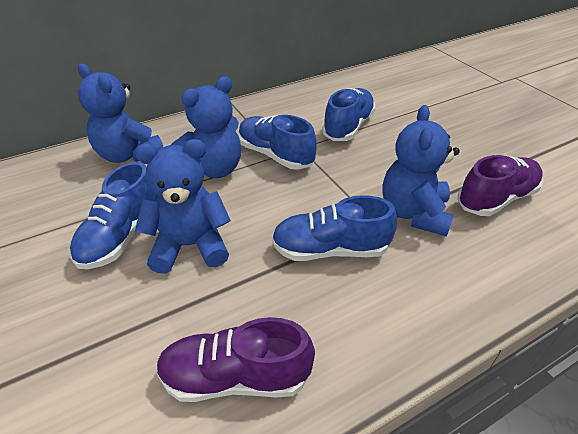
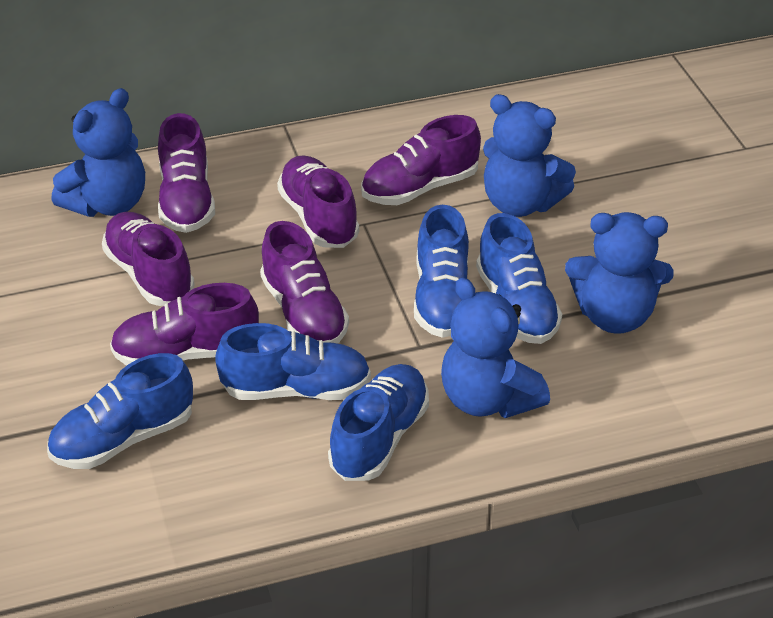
blue shoe: 4 -> 5
purple shoe: 2 -> 6

